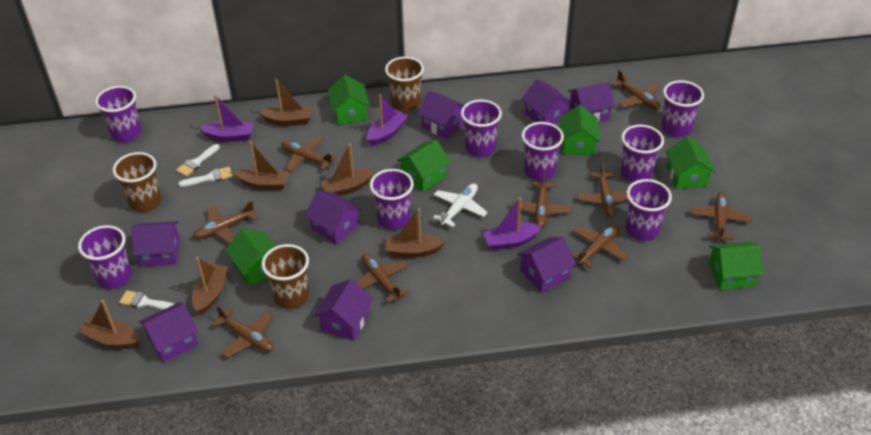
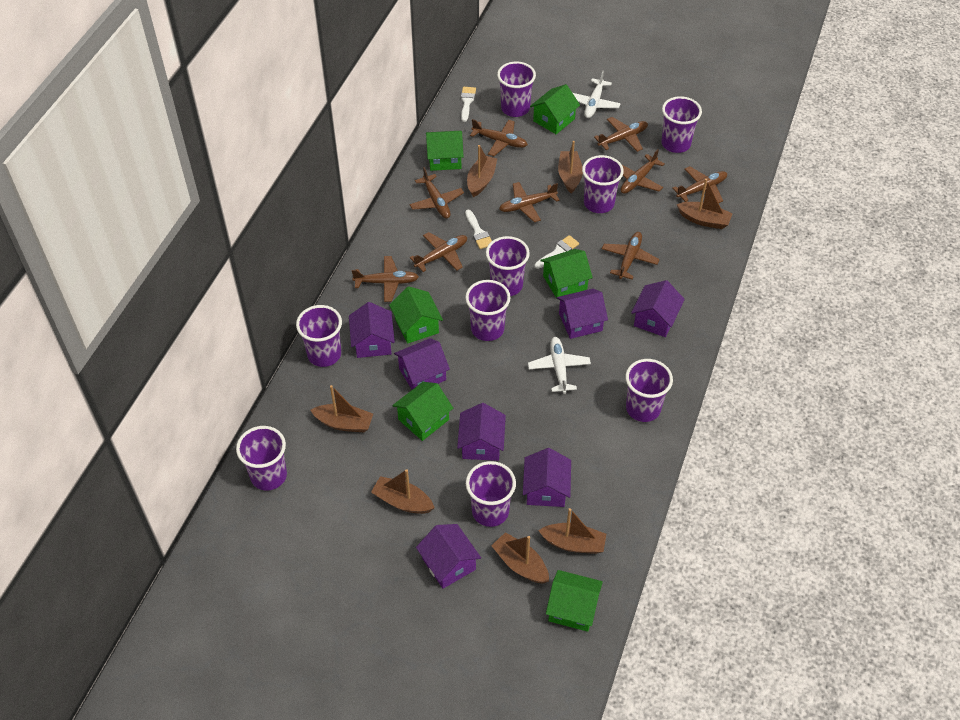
brown boat: 6 -> 7
brown cup: 3 -> 0
purple boat: 3 -> 0
purple cup: 8 -> 9
purple house: 8 -> 7
white plane: 1 -> 2

